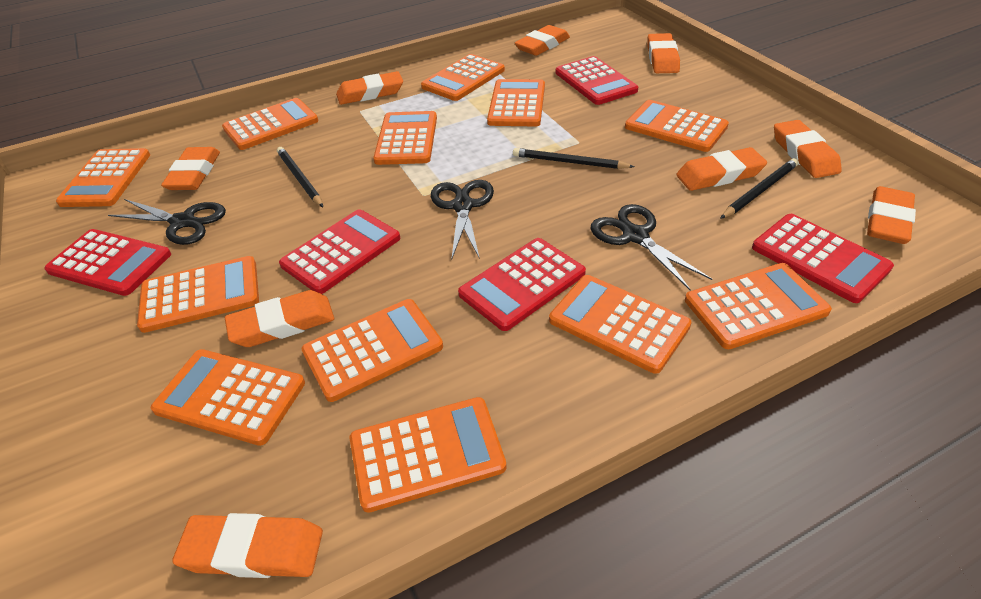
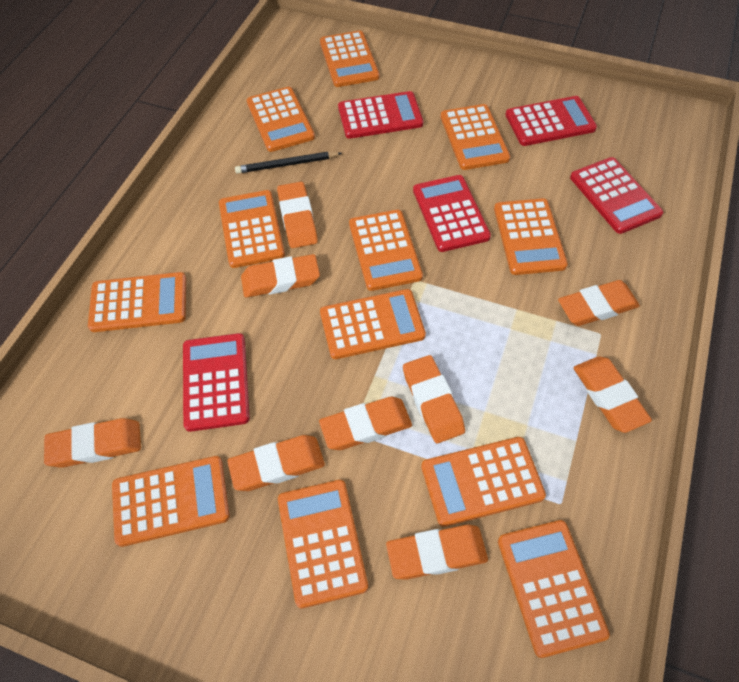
black pencil: 3 -> 1
black scissors: 3 -> 0

